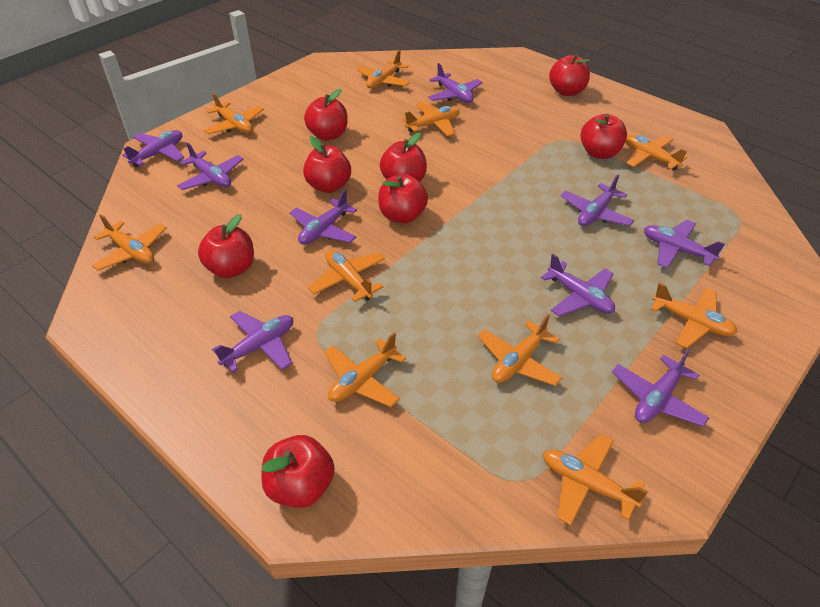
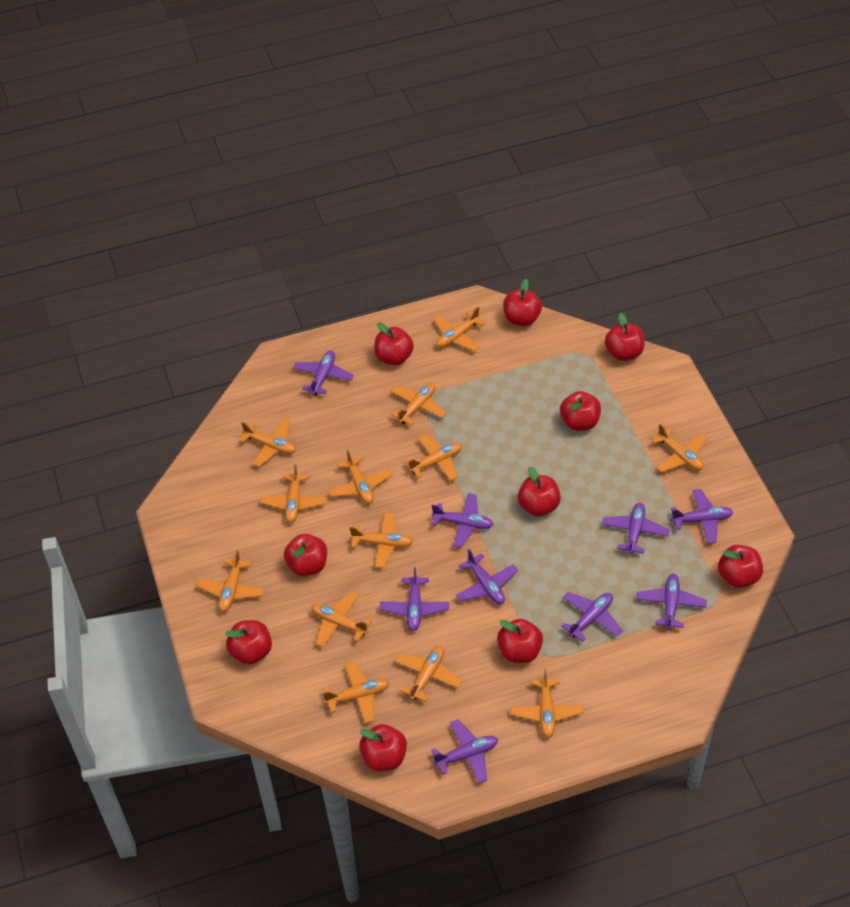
orange plane: 10 -> 13
red apple: 8 -> 10

